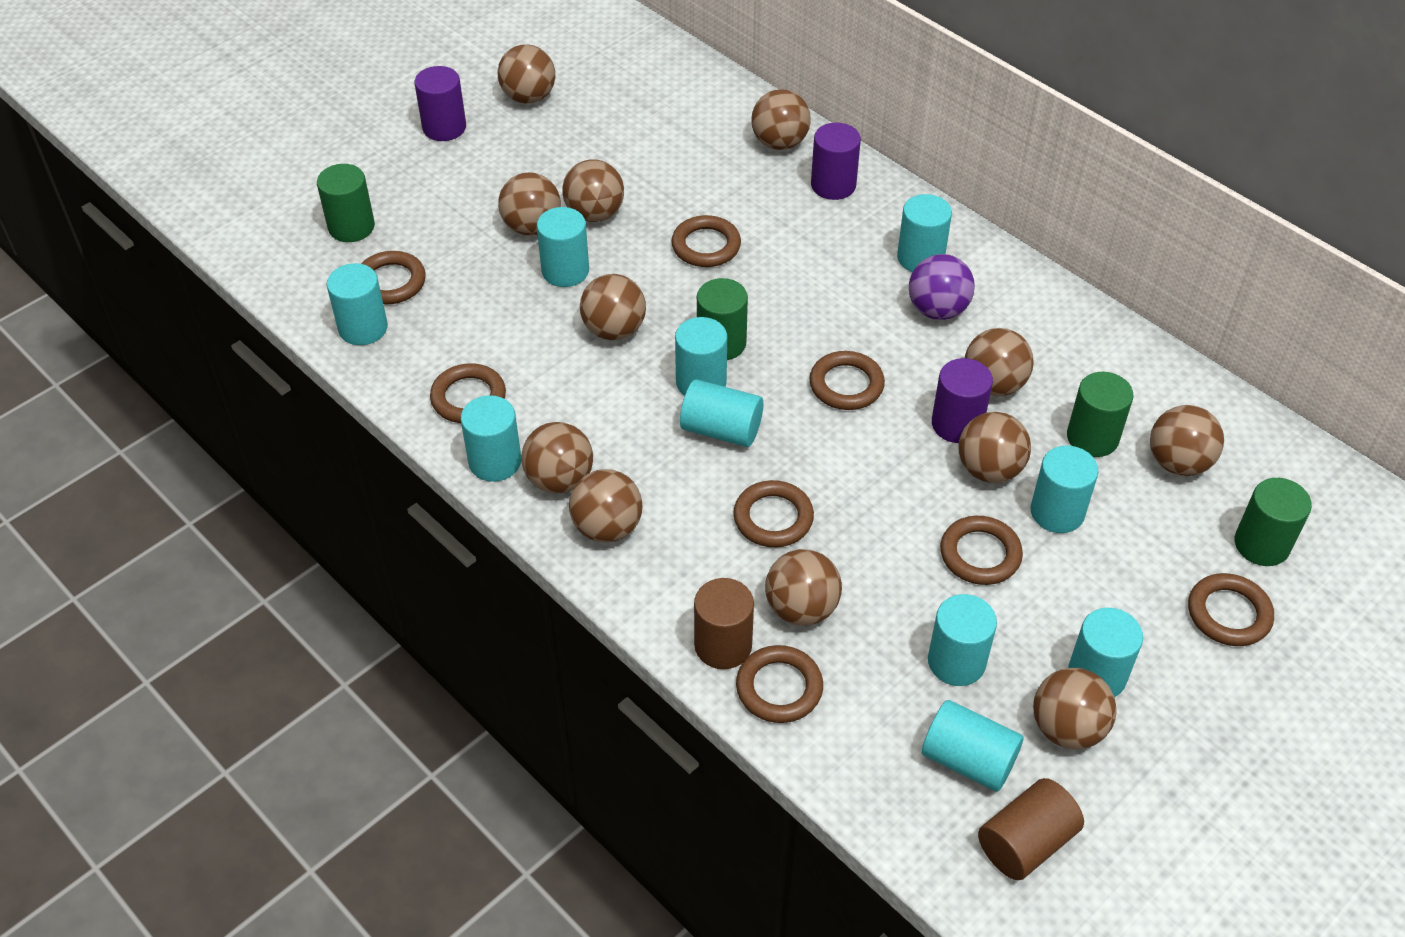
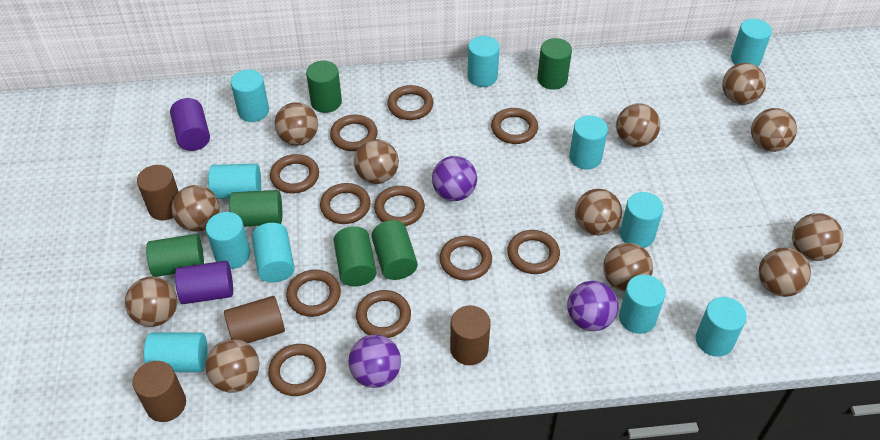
brown cylinder: 2 -> 4
brown ring: 8 -> 11
green cylinder: 4 -> 6
purple ball: 1 -> 3
purple cylinder: 3 -> 2
turquoise cylinder: 10 -> 11

